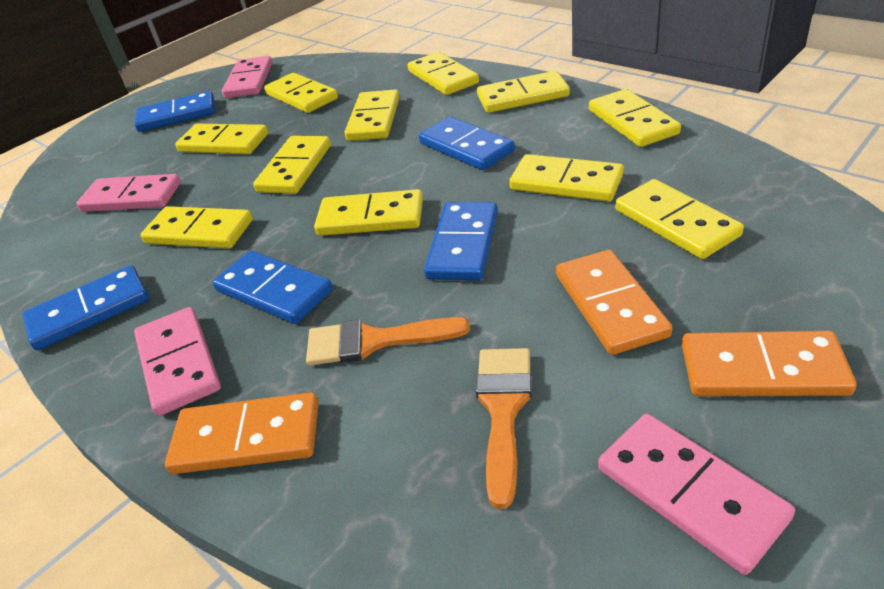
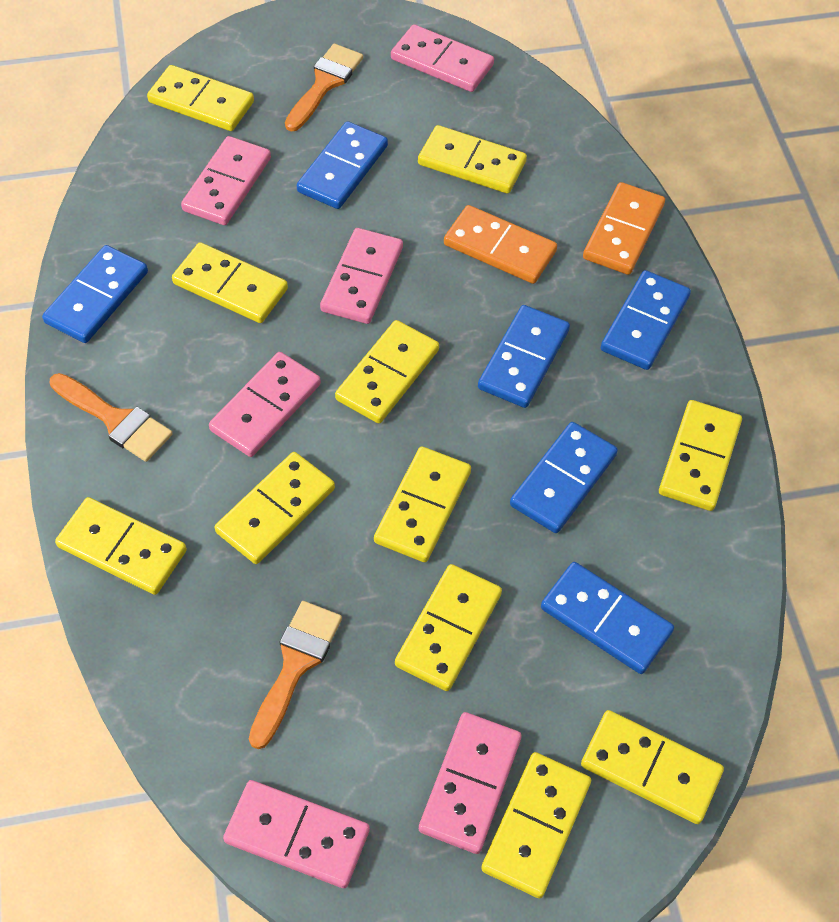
blue domino: 5 -> 6
orange brush: 2 -> 3
orange domino: 3 -> 2
pink domino: 4 -> 6

